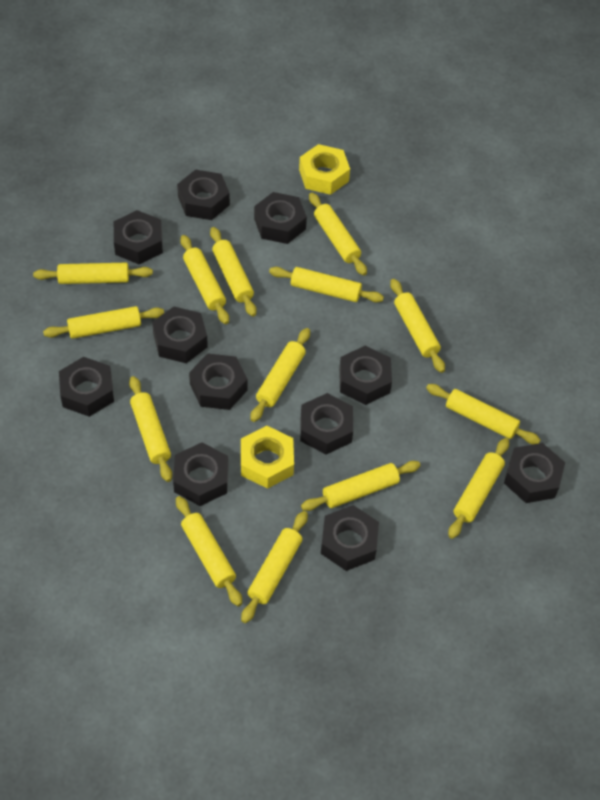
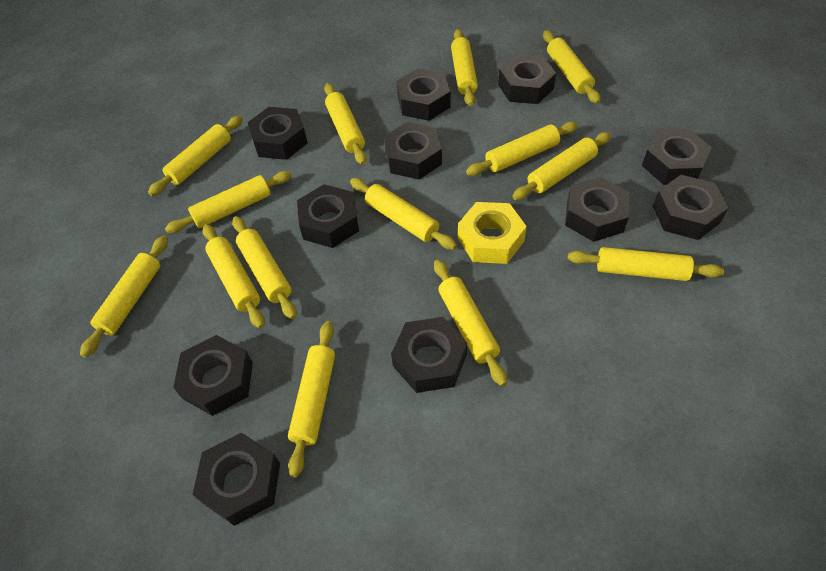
yellow nut: 2 -> 1

